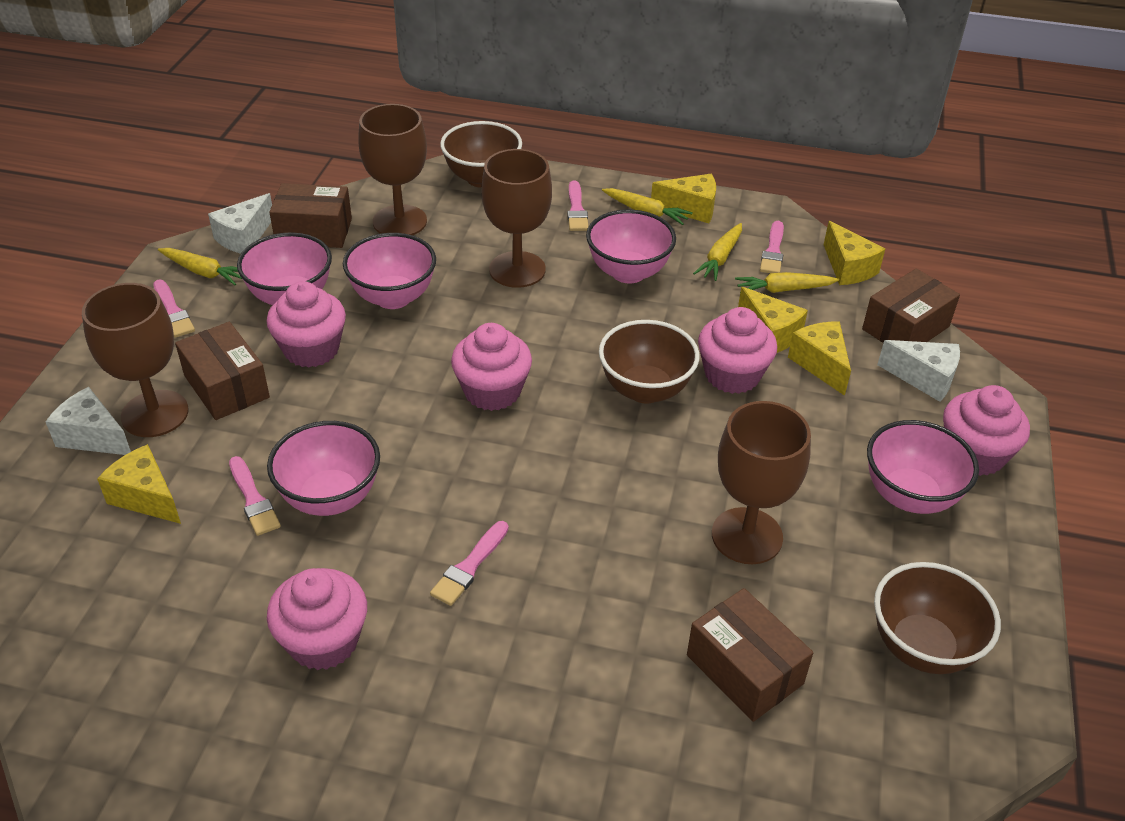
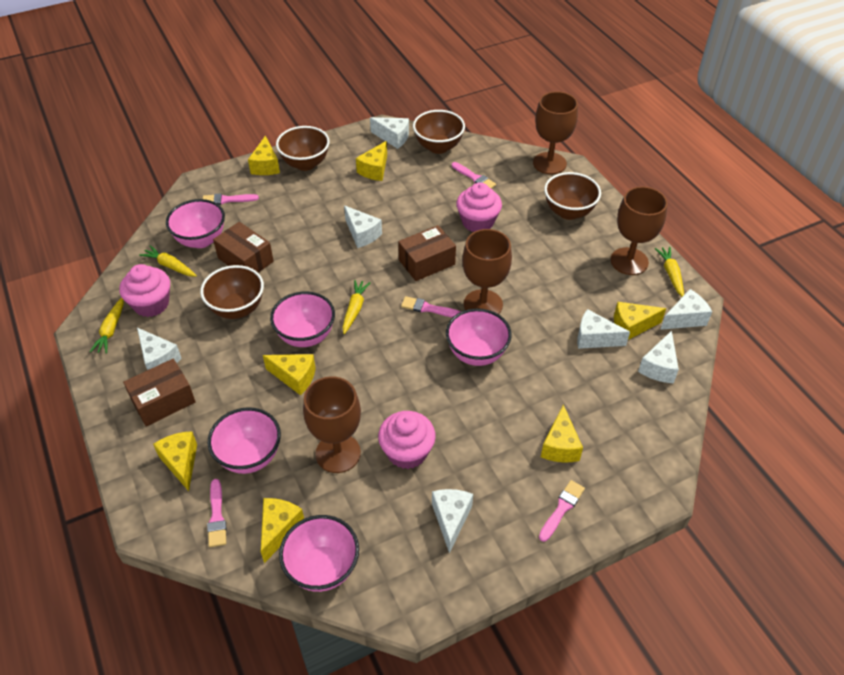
brown bowl: 3 -> 4
brown box: 4 -> 3
pink cupcake: 5 -> 3
white cheese: 3 -> 7
yellow cheese: 5 -> 7

